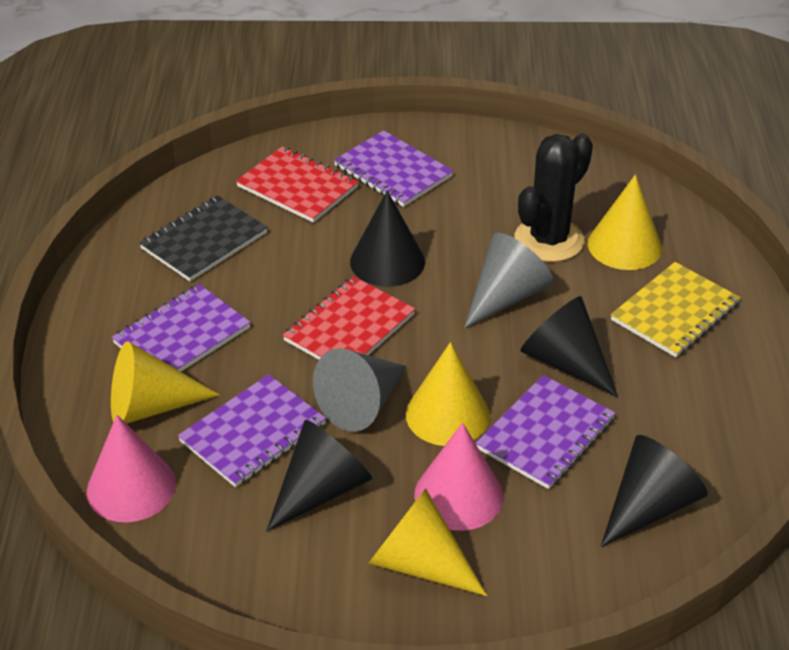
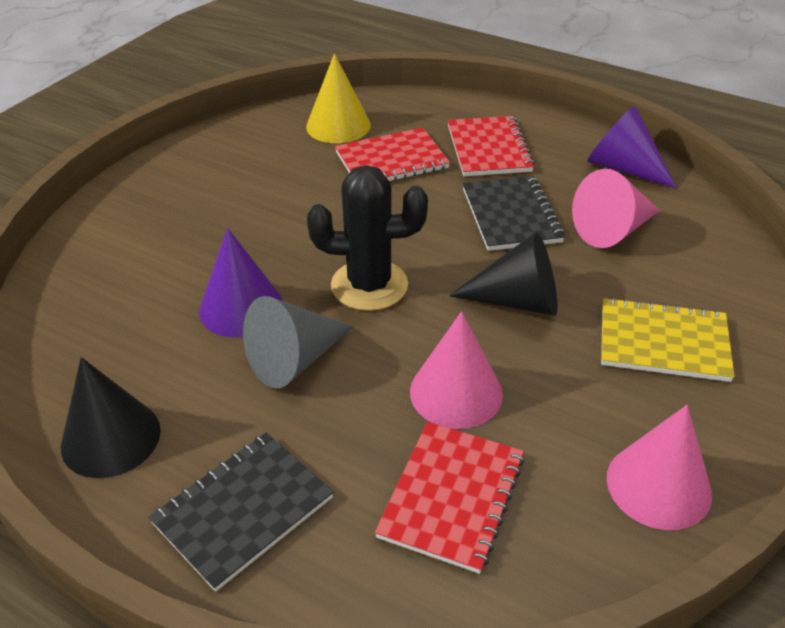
black cone: 4 -> 2
black notebook: 1 -> 2
grey cone: 2 -> 1
pink cone: 2 -> 3
purple cone: 0 -> 2
purple notebook: 4 -> 0
red notebook: 2 -> 3
yellow cone: 4 -> 1

